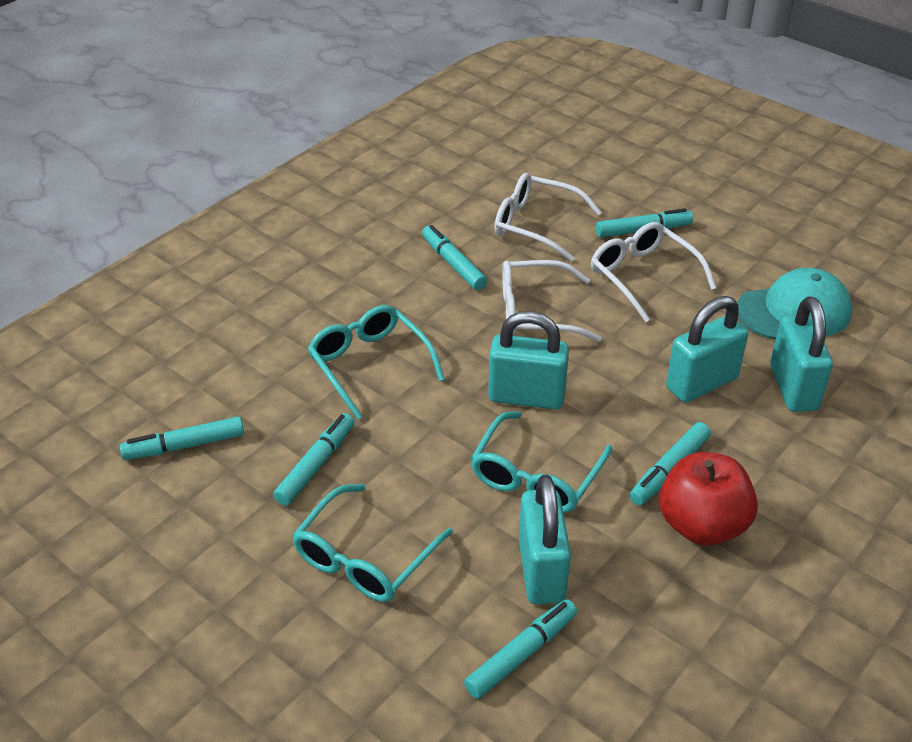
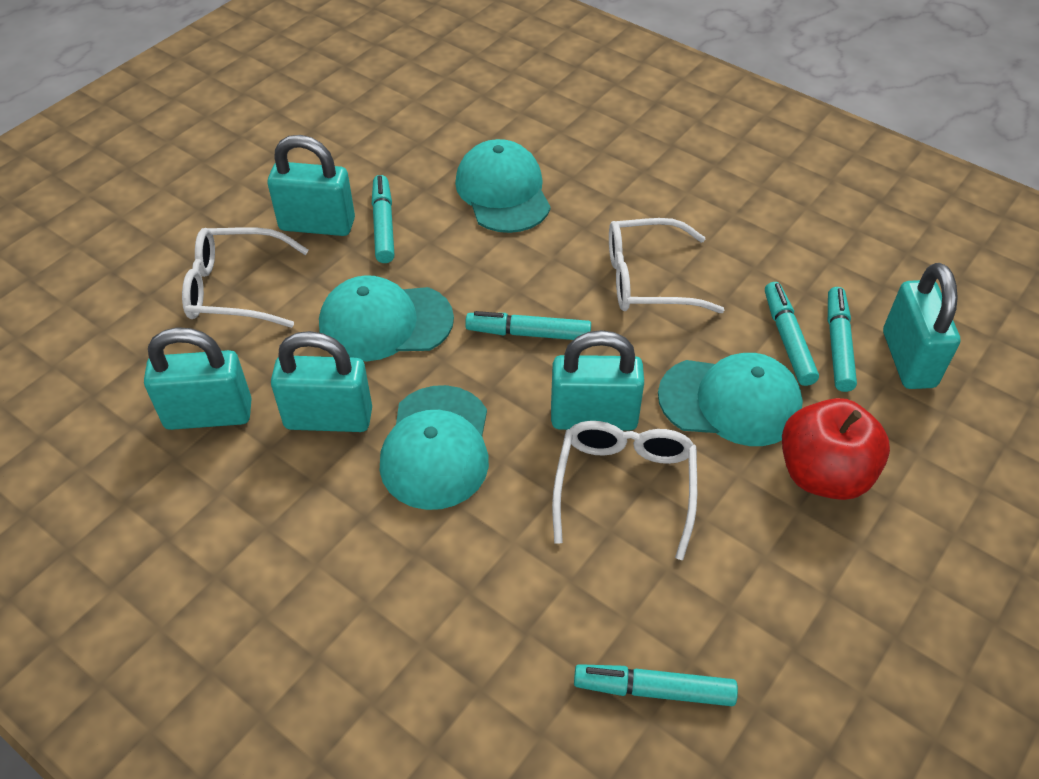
turquoise cap: 1 -> 4
turquoise glasses: 3 -> 0
turquoise marker: 6 -> 5
turquoise padlock: 4 -> 5

